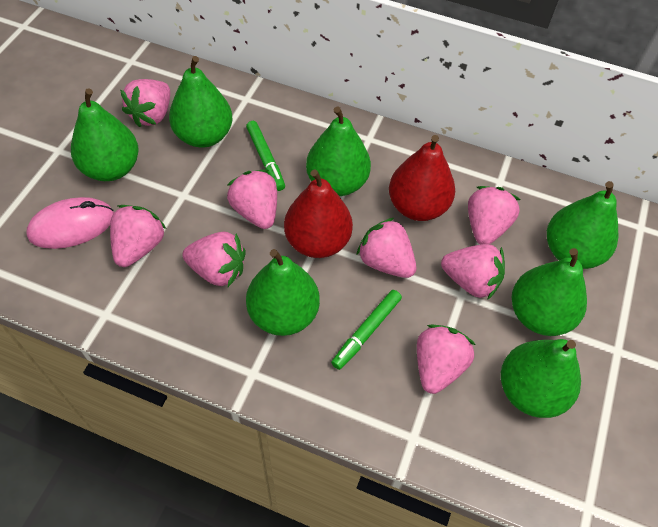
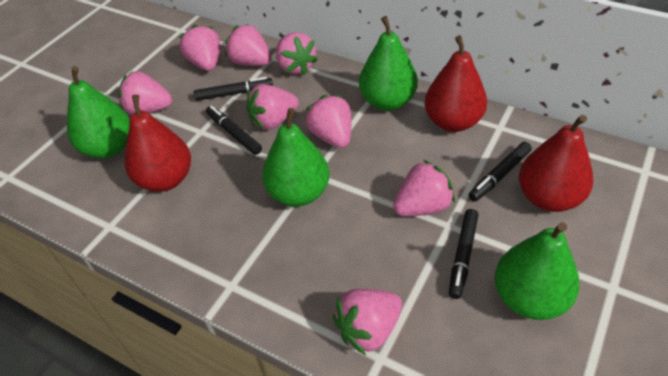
black marker: 0 -> 4
green marker: 2 -> 0
green pear: 7 -> 4
pink mouse: 1 -> 0
red pear: 2 -> 3

